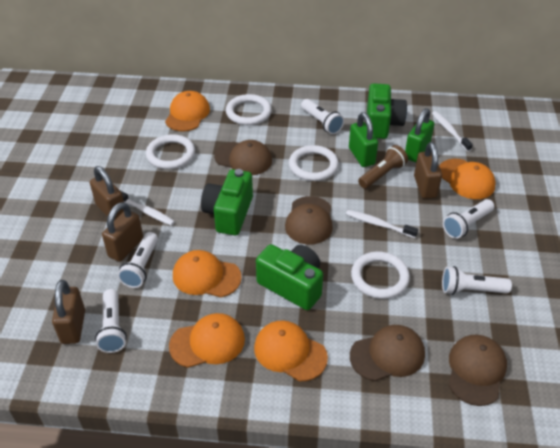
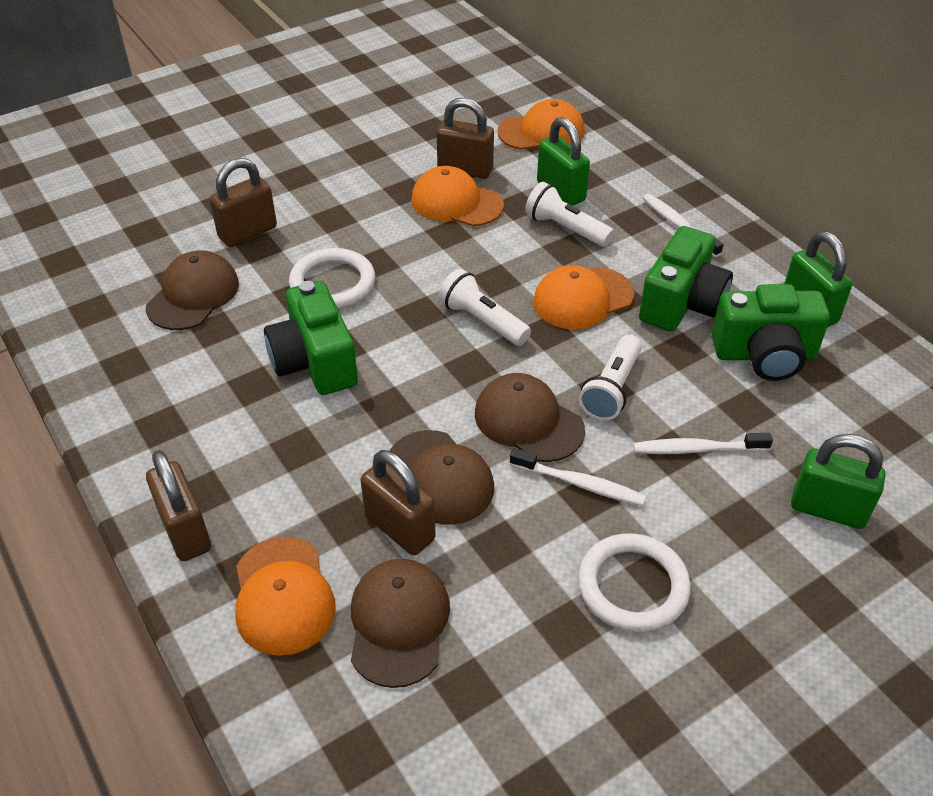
brown flashlight: 1 -> 0
green padlock: 2 -> 3
orange cap: 5 -> 4
white flashlight: 5 -> 3
white ring: 4 -> 2

